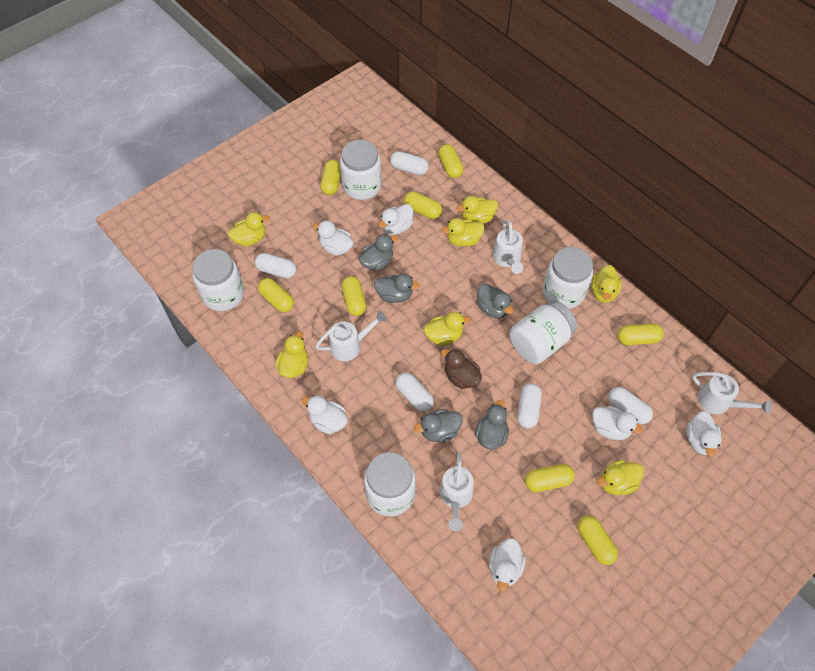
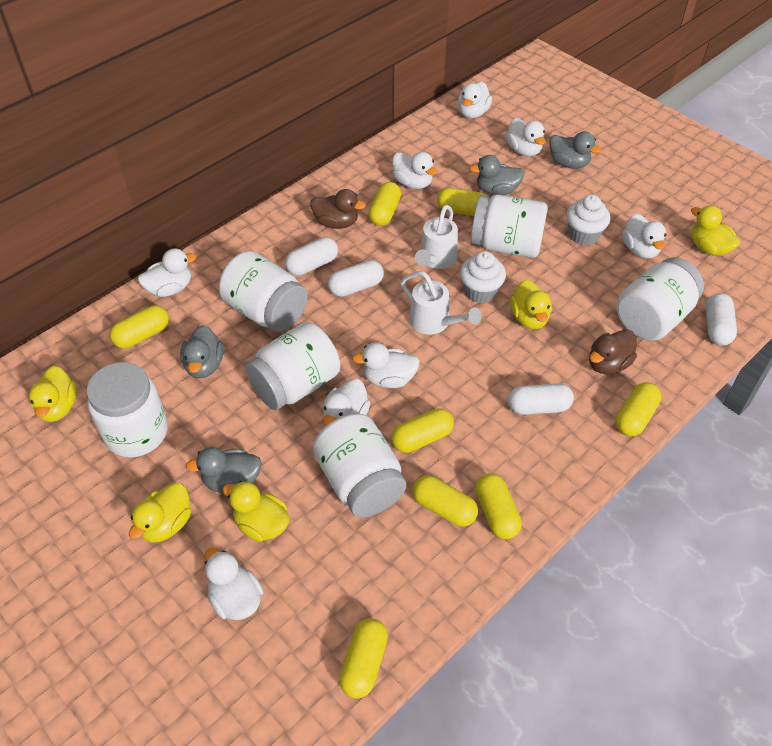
brown duck: 1 -> 2
grey duck: 5 -> 4
white capsule: 5 -> 4
white cupcake: 0 -> 2
white duck: 6 -> 8
white jar: 5 -> 6
white watering can: 4 -> 2
yellow duck: 7 -> 5

